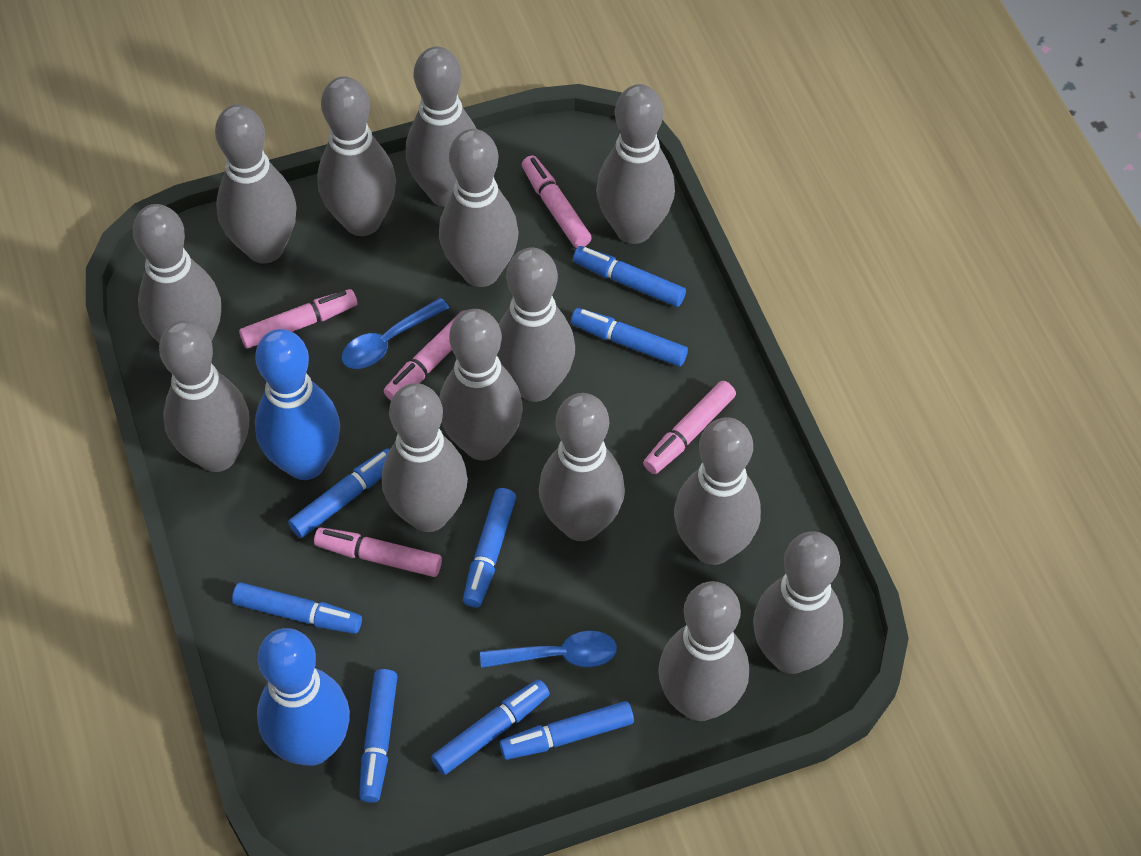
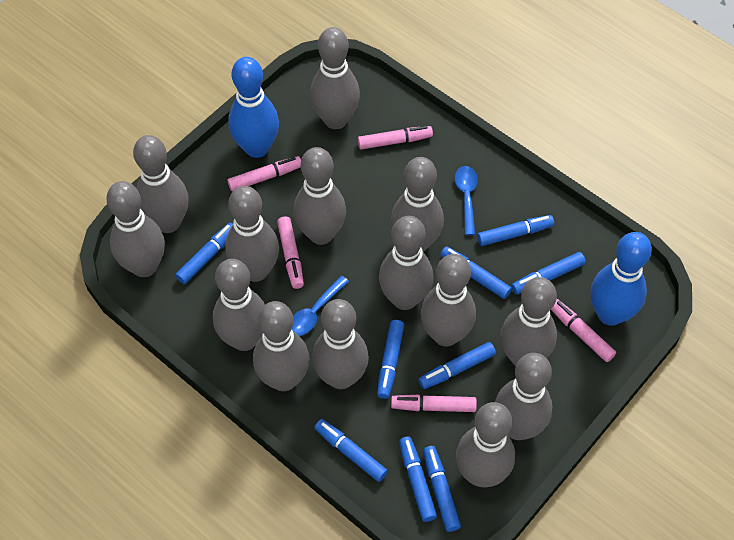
blue marker: 8 -> 9

